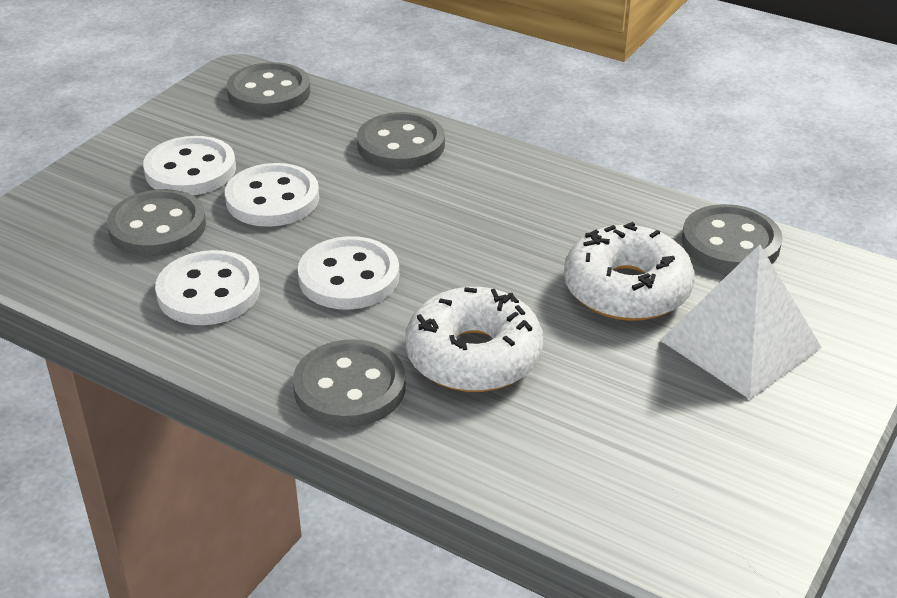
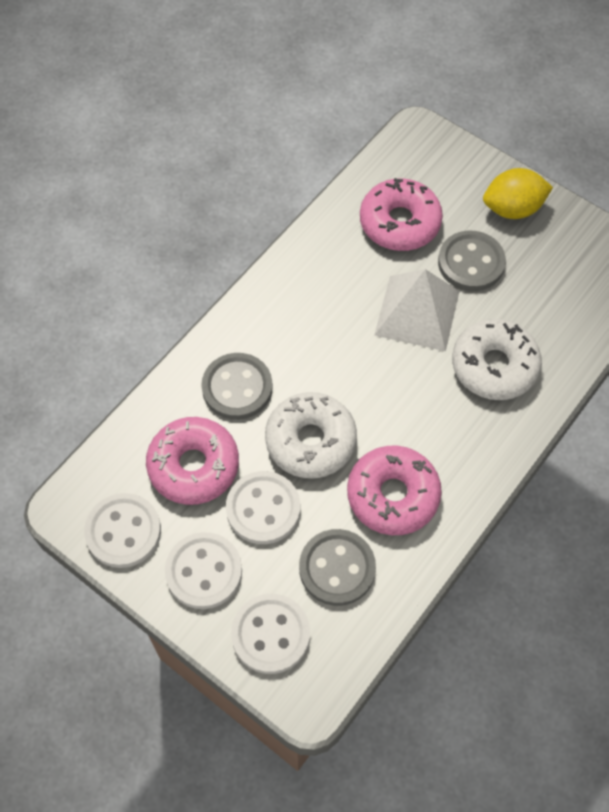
grey button: 5 -> 3
pink donut: 0 -> 3
yellow lemon: 0 -> 1

